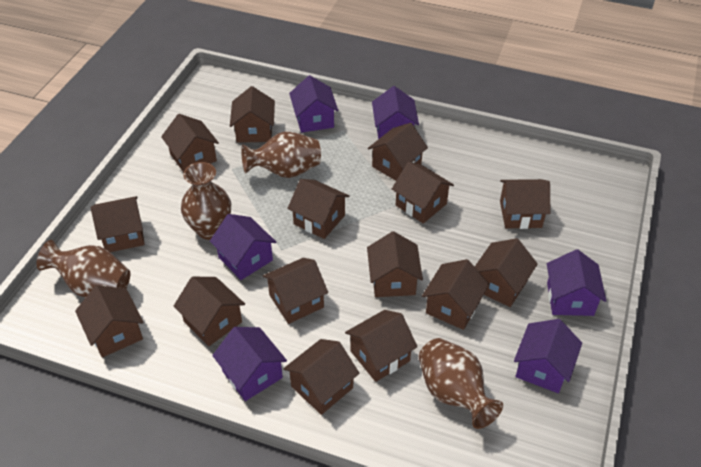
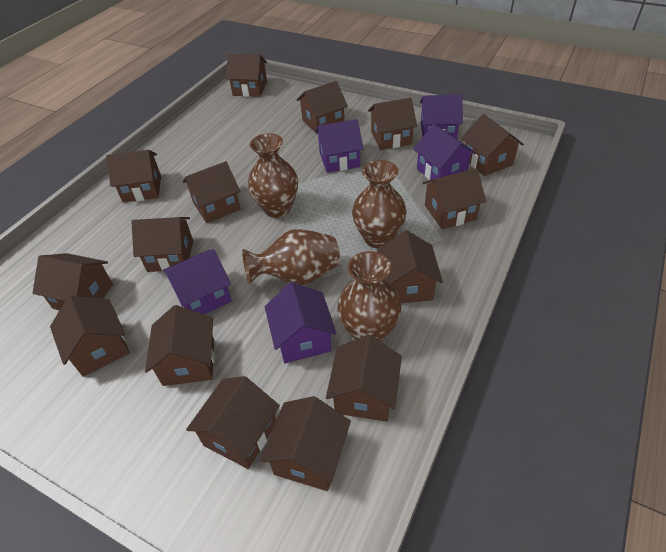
purple house: 6 -> 5

